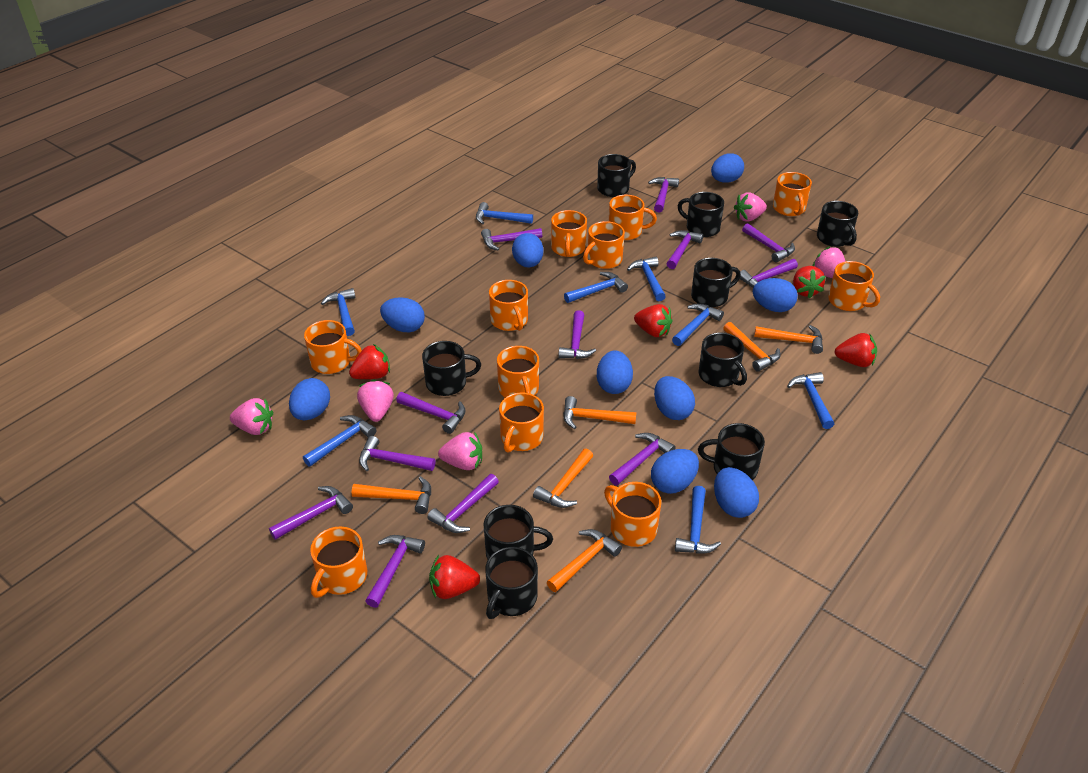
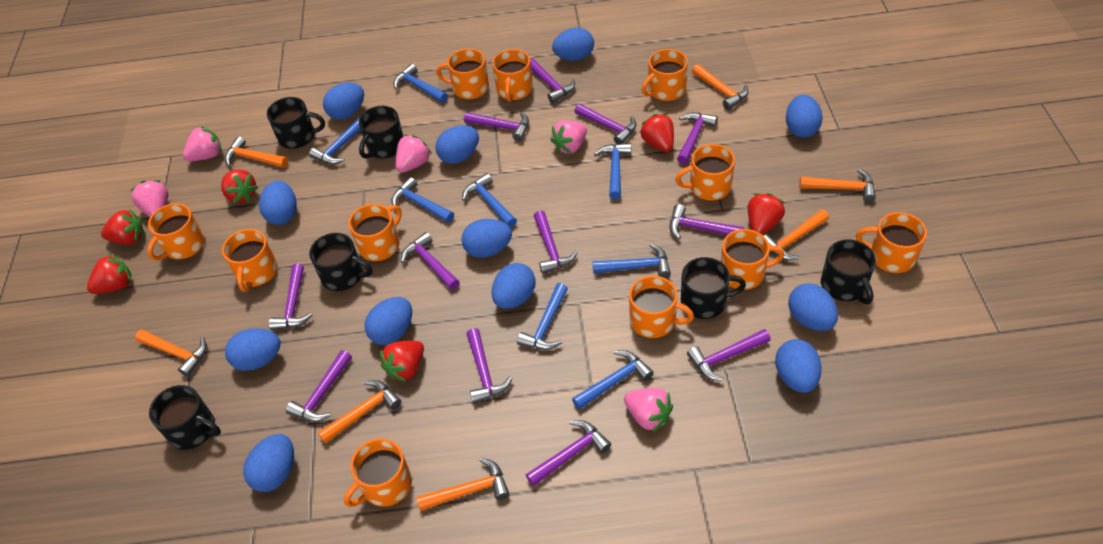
black mug: 9 -> 6
blue egg: 9 -> 12
orange hammer: 6 -> 7
red strawberry: 5 -> 6

